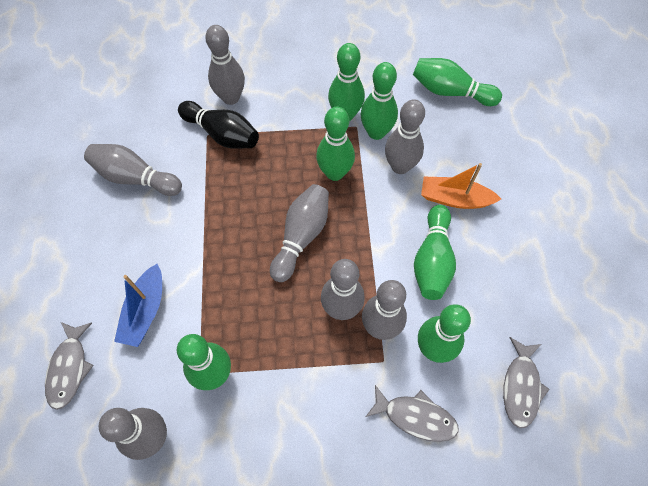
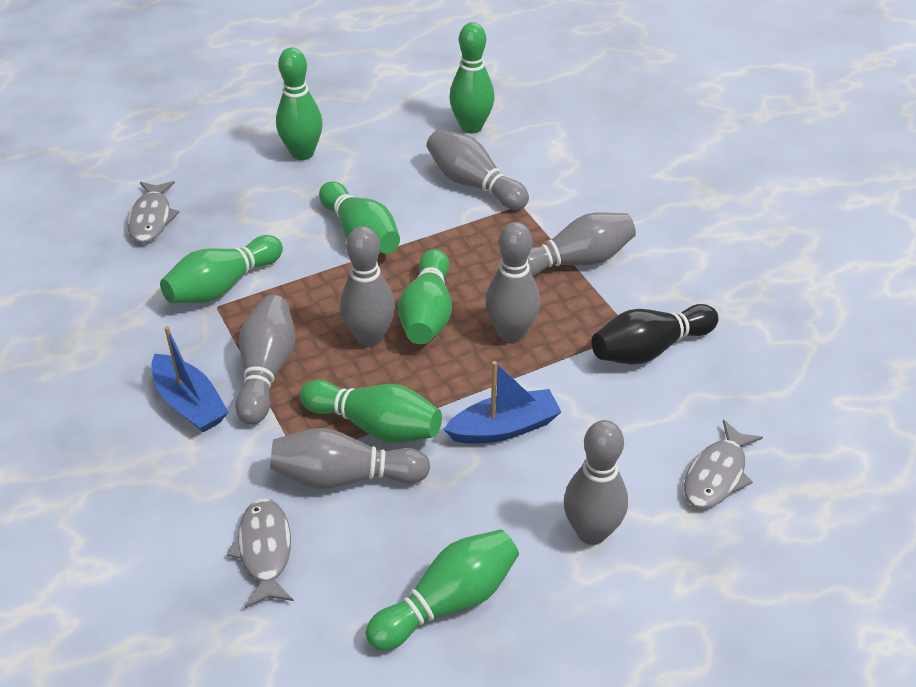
blue boat: 1 -> 2
orange boat: 1 -> 0

